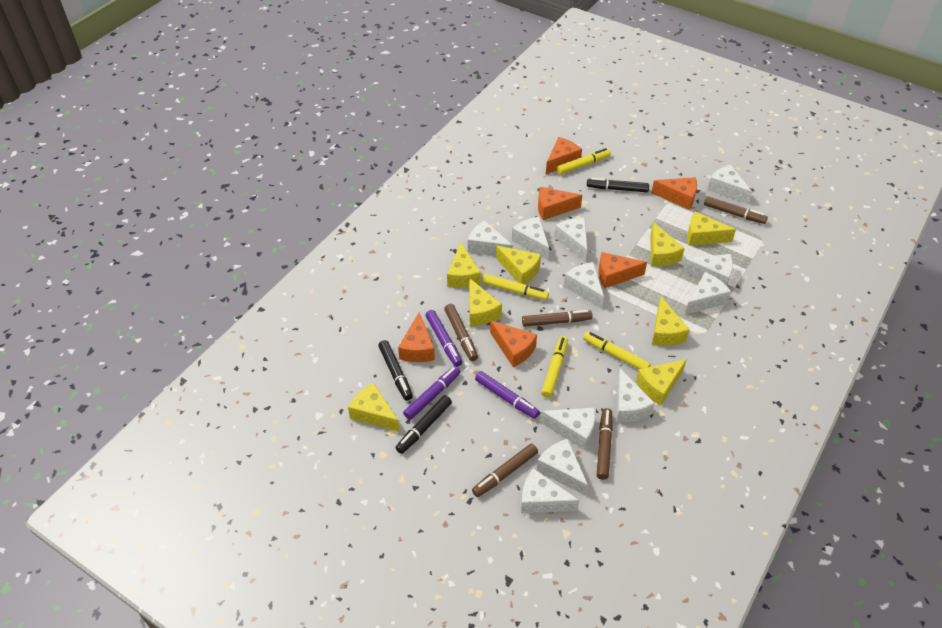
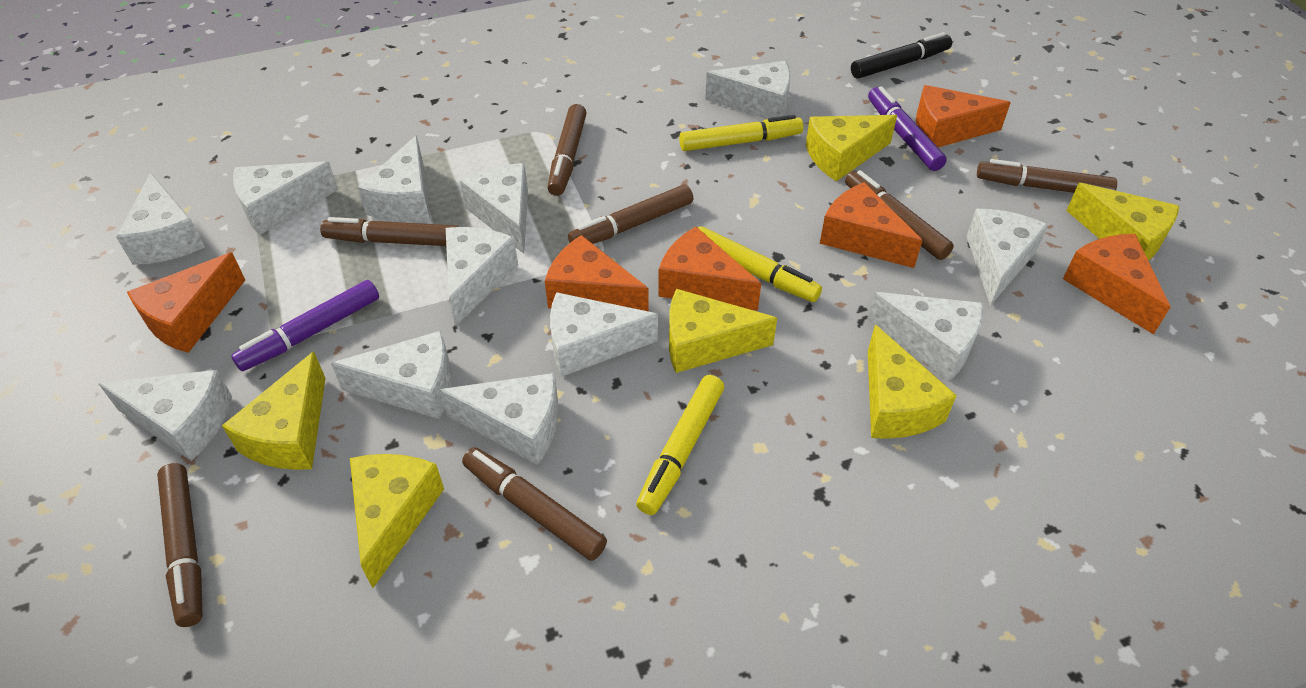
black marker: 3 -> 1
brown marker: 5 -> 7
purple marker: 3 -> 2
white cheese: 11 -> 12
yellow cheese: 8 -> 6
yellow marker: 4 -> 3

